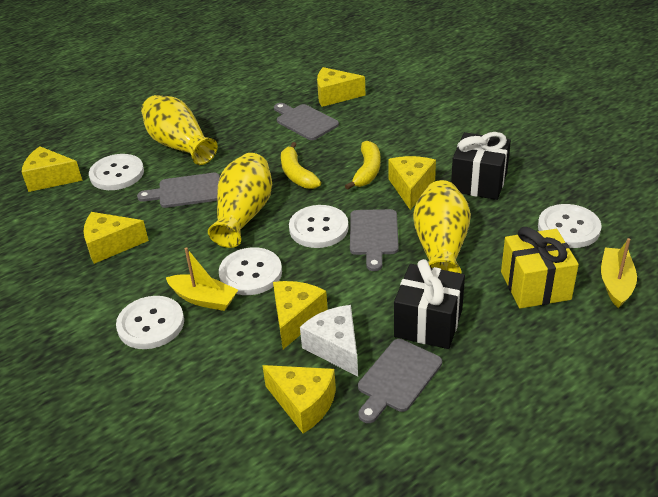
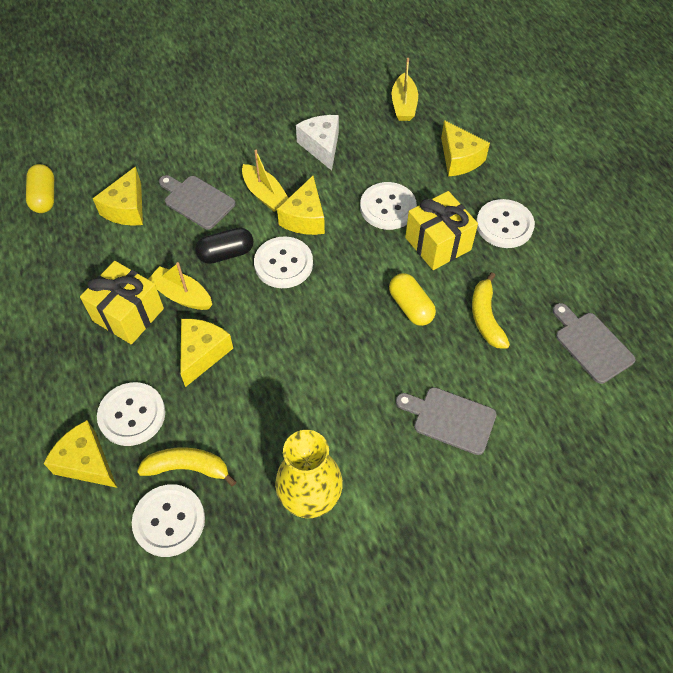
black capsule: 0 -> 1
black gift: 2 -> 0
grey cutting board: 4 -> 3
yellow boat: 2 -> 3
yellow capsule: 0 -> 2
yellow cheese: 6 -> 5
yellow gift: 1 -> 2
yellow vase: 3 -> 1

